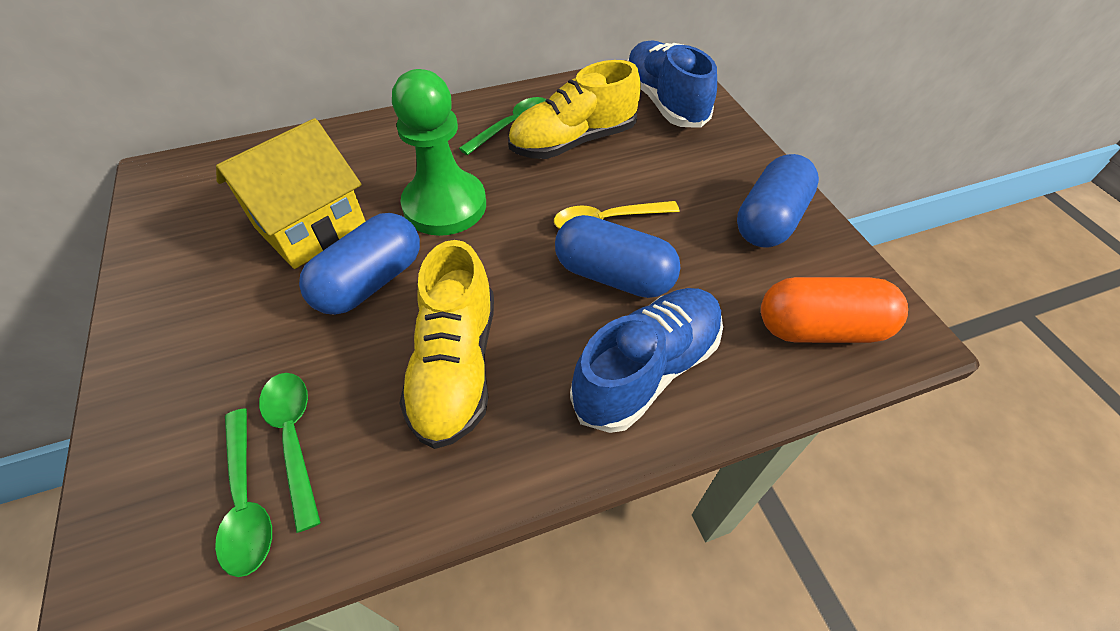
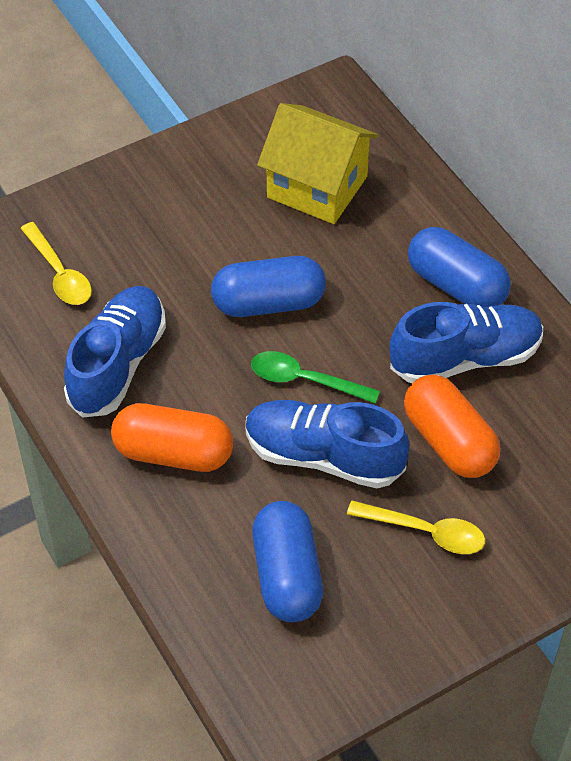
blue shoe: 2 -> 3
green pawn: 1 -> 0
green spoon: 3 -> 1
orange capsule: 1 -> 2
yellow shoe: 2 -> 0
yellow spoon: 1 -> 2

